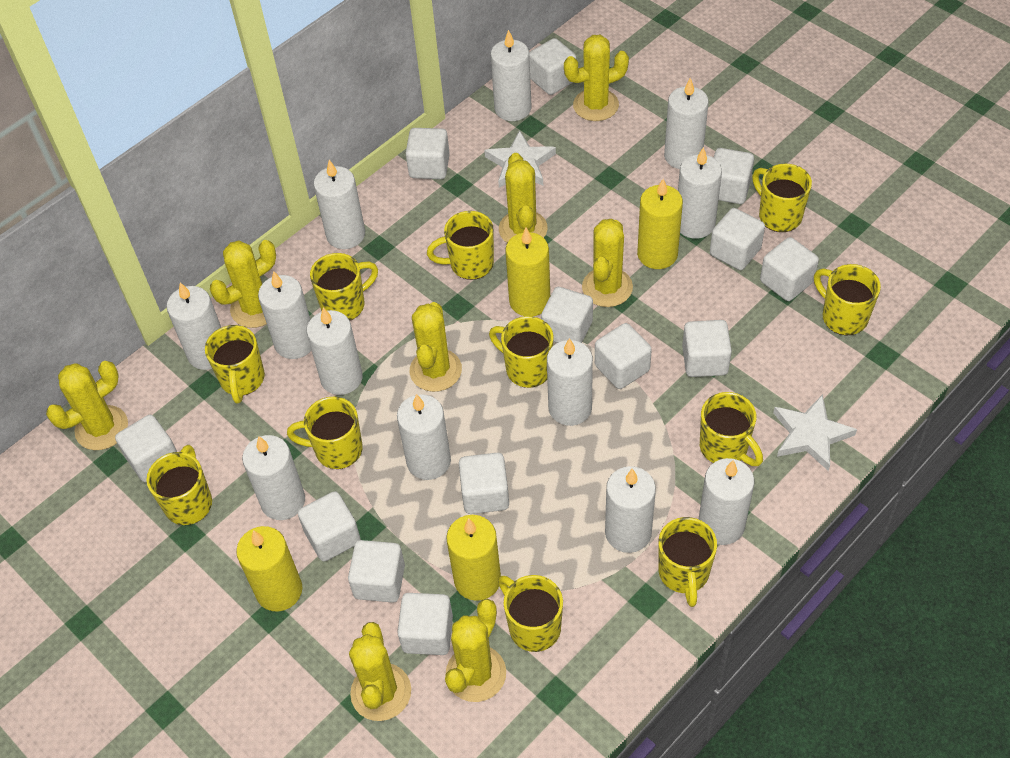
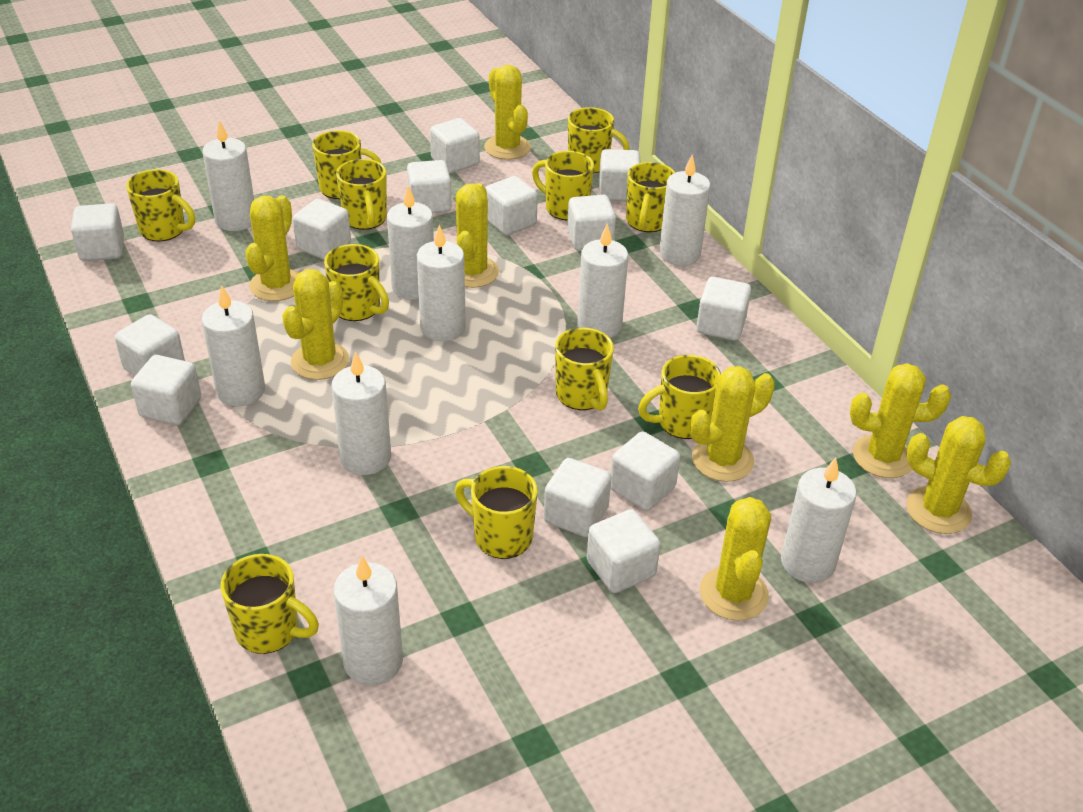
white candle: 12 -> 9
white star: 2 -> 0
yellow candle: 4 -> 0

